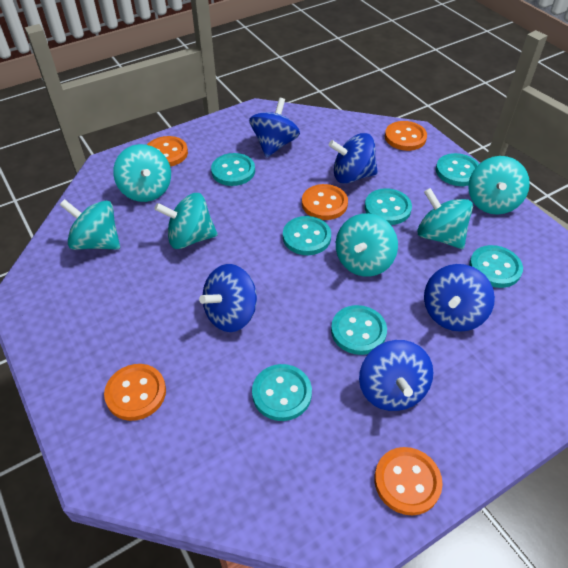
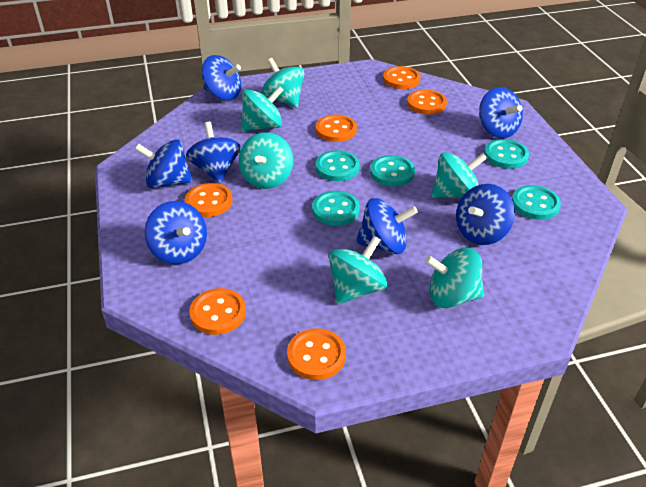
blue spinning top: 5 -> 7
orange button: 5 -> 6
turquoise button: 7 -> 5

